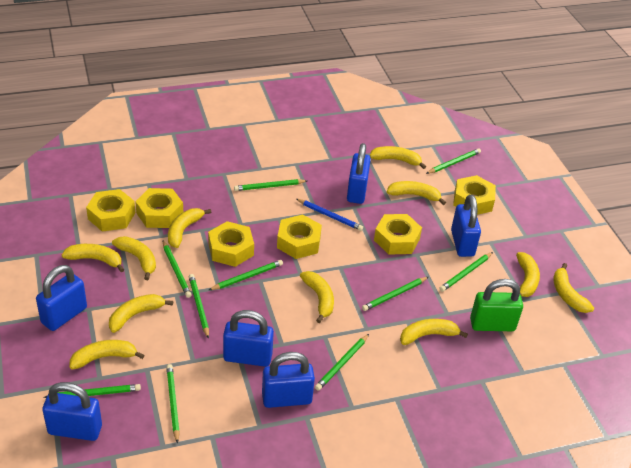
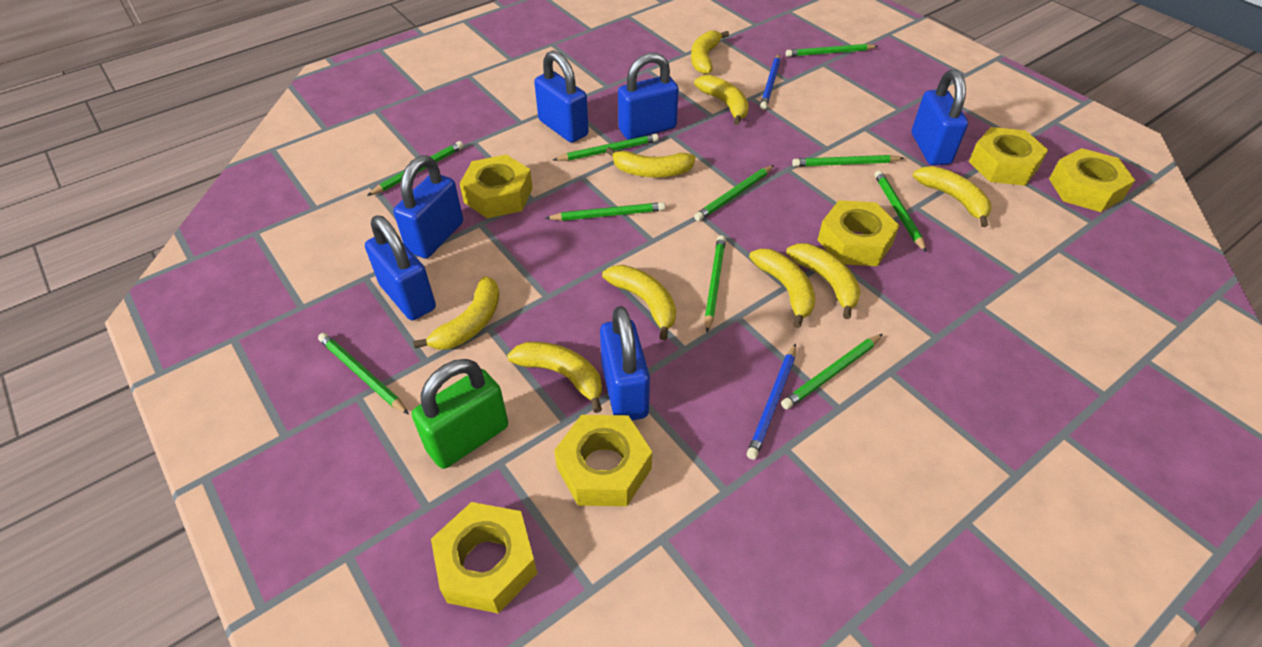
blue pencil: 1 -> 2
yellow banana: 11 -> 9

